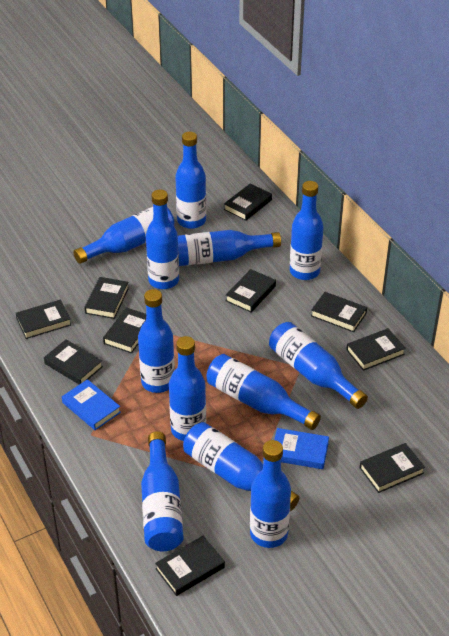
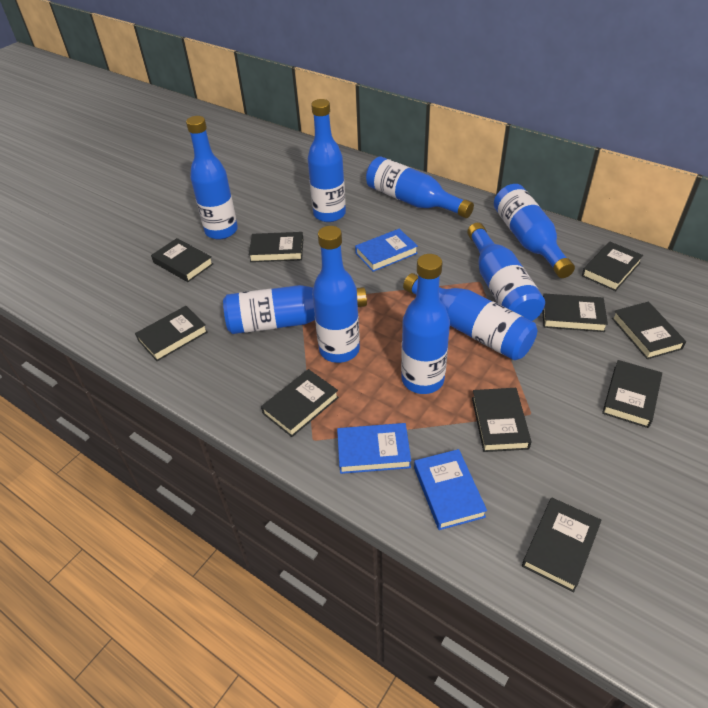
blue book: 2 -> 3
blue bottle: 12 -> 9

